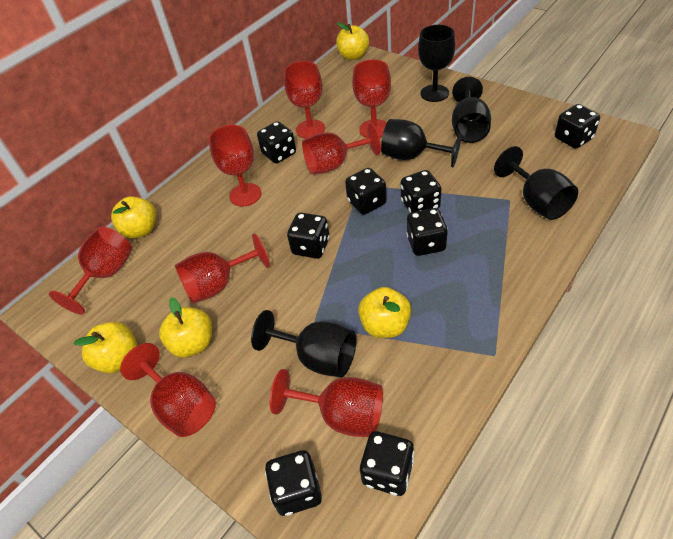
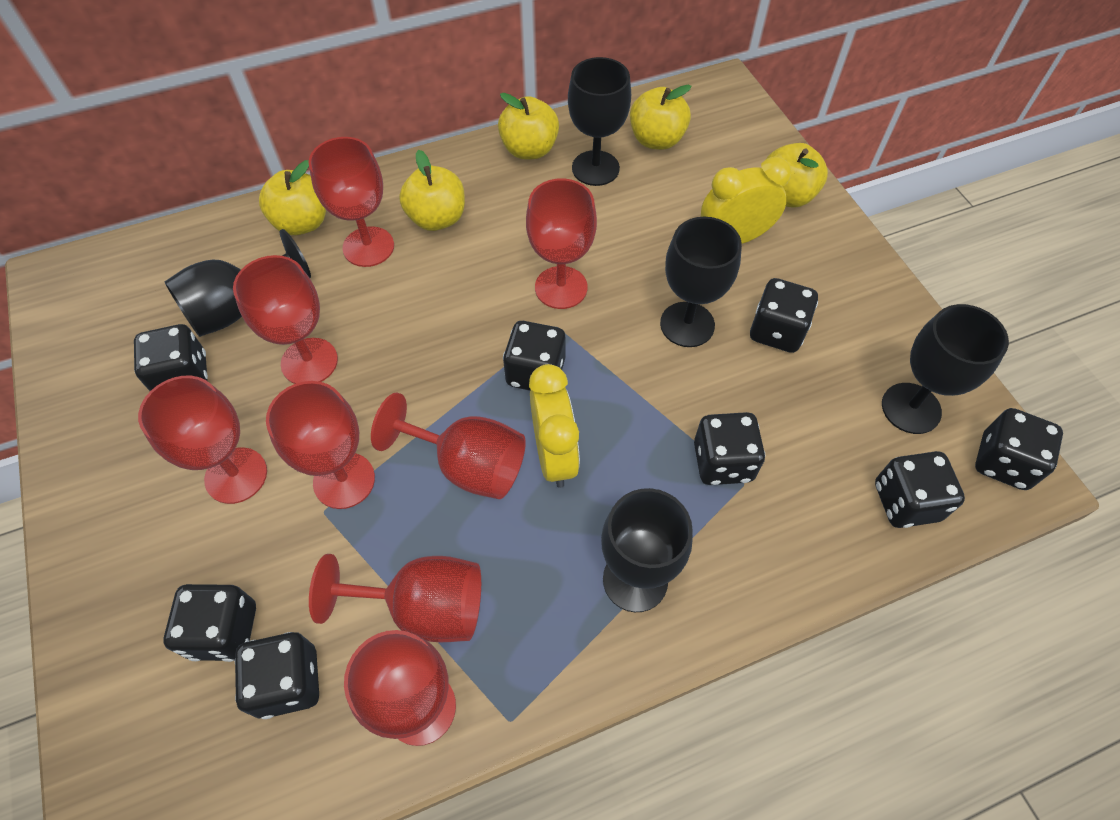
yellow clock: 0 -> 2

